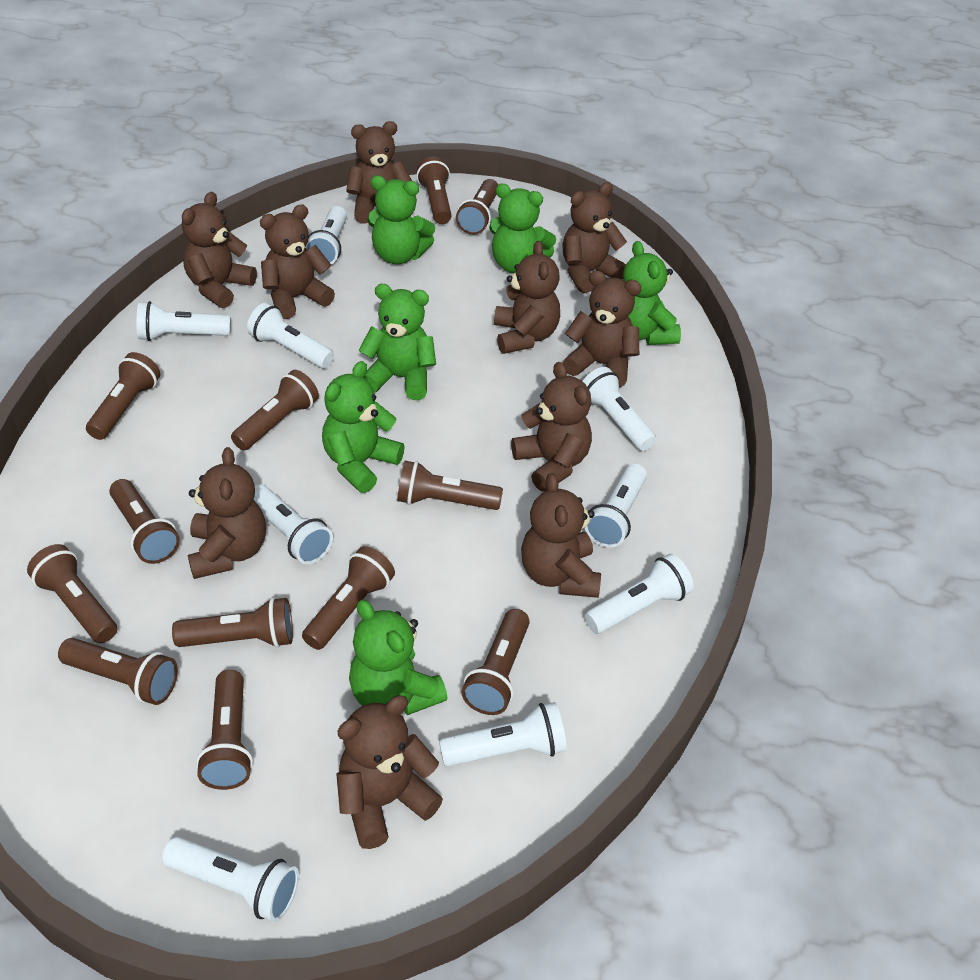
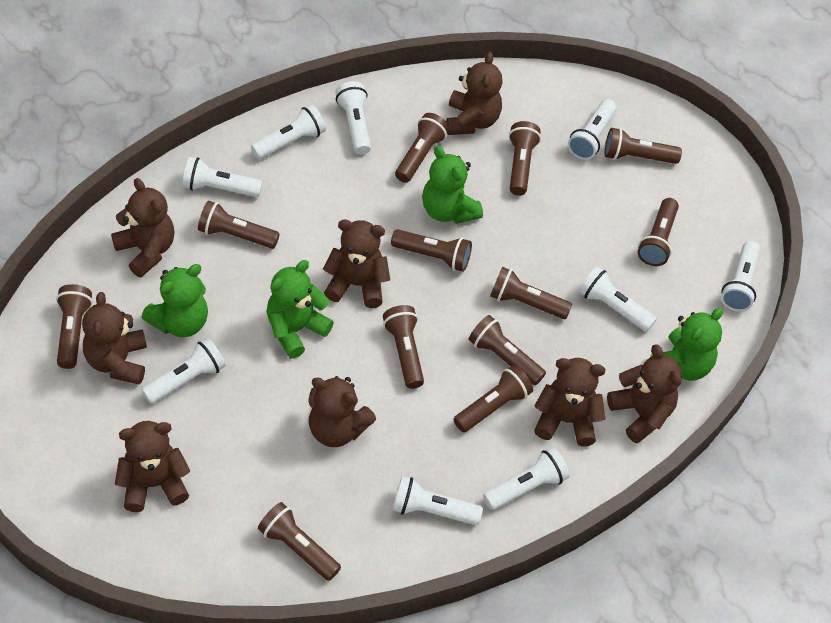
brown teddy bear: 10 -> 8
green teddy bear: 6 -> 4

